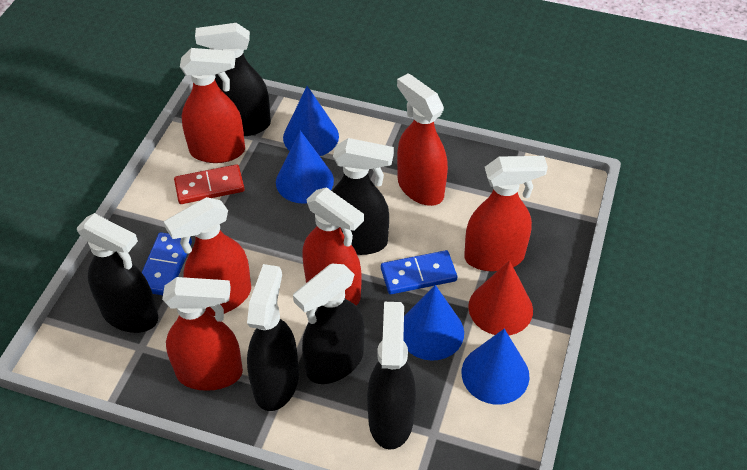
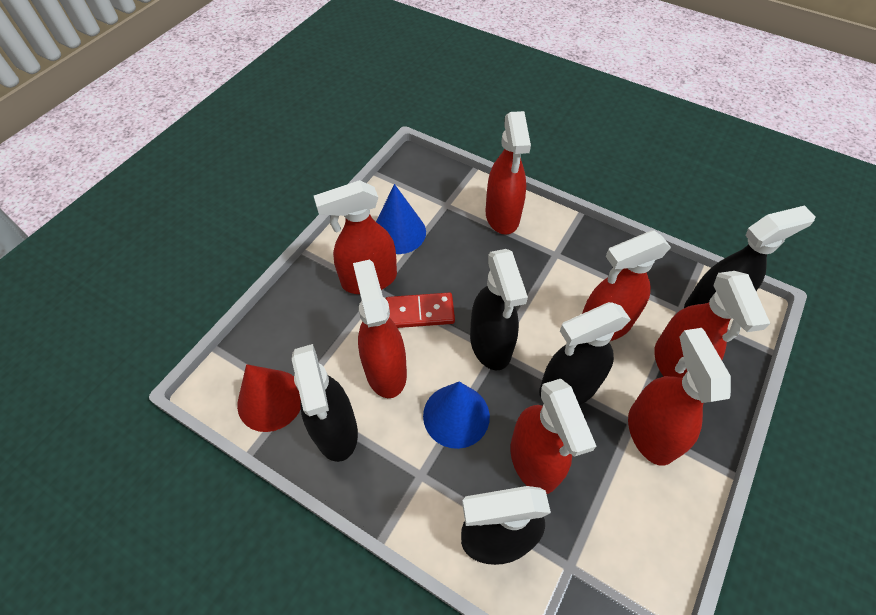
black spray bottle: 6 -> 5
blue cone: 4 -> 2
blue domino: 2 -> 0
red spray bottle: 6 -> 7

